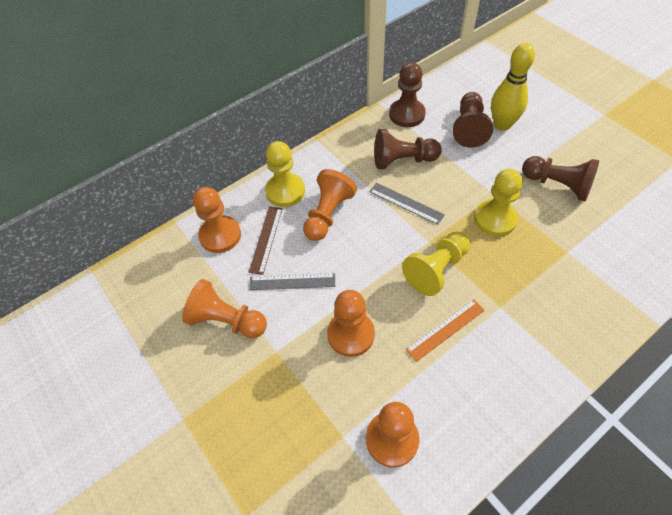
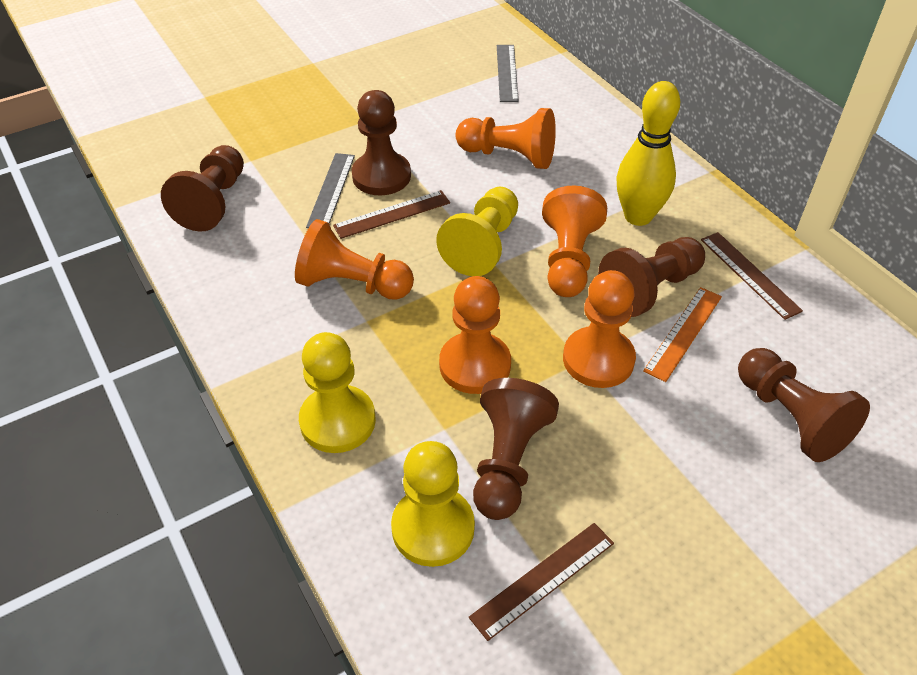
brown pawn: 4 -> 5
brown ruler: 1 -> 3

